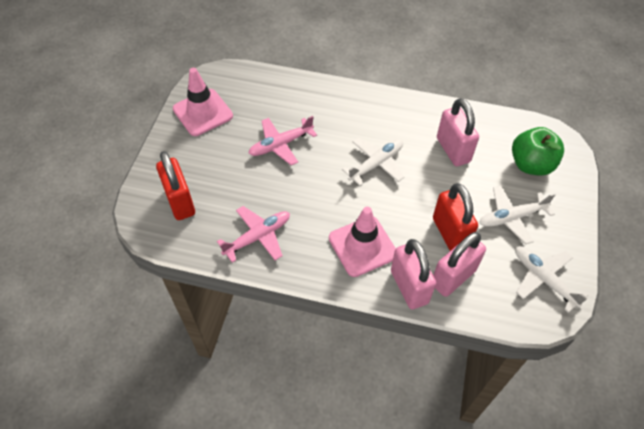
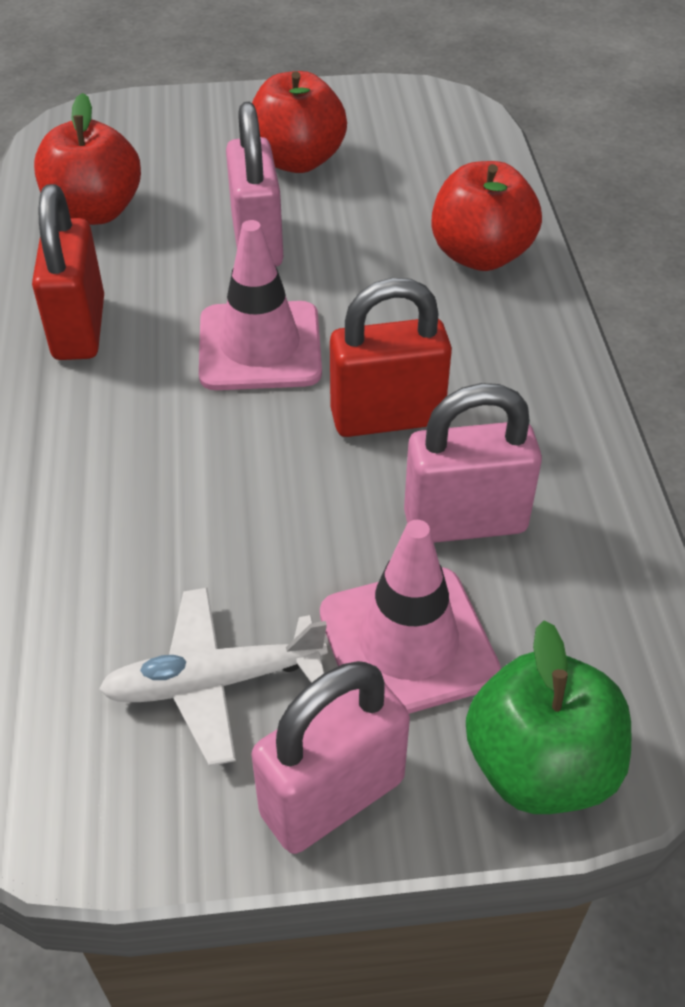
pink plane: 2 -> 0
red apple: 0 -> 3
white plane: 3 -> 1

